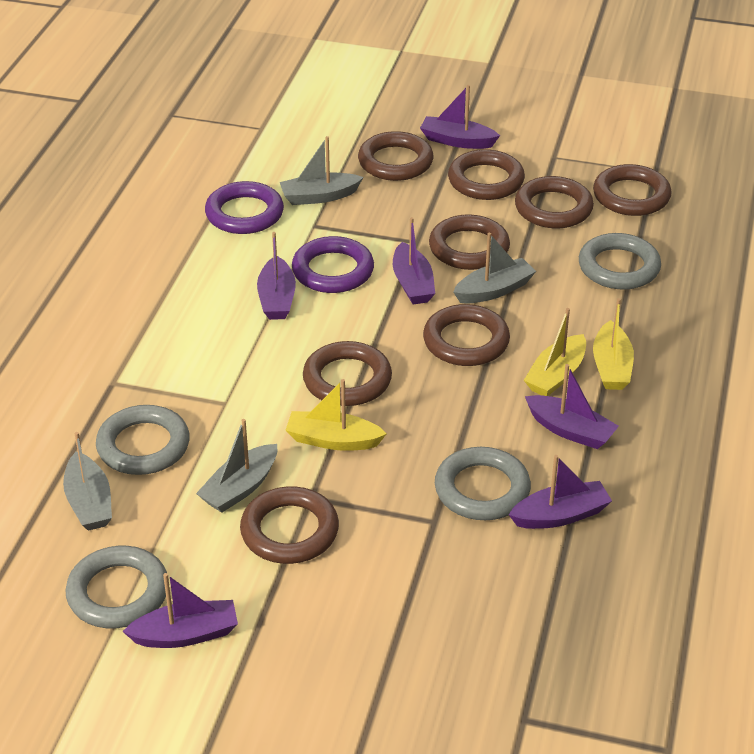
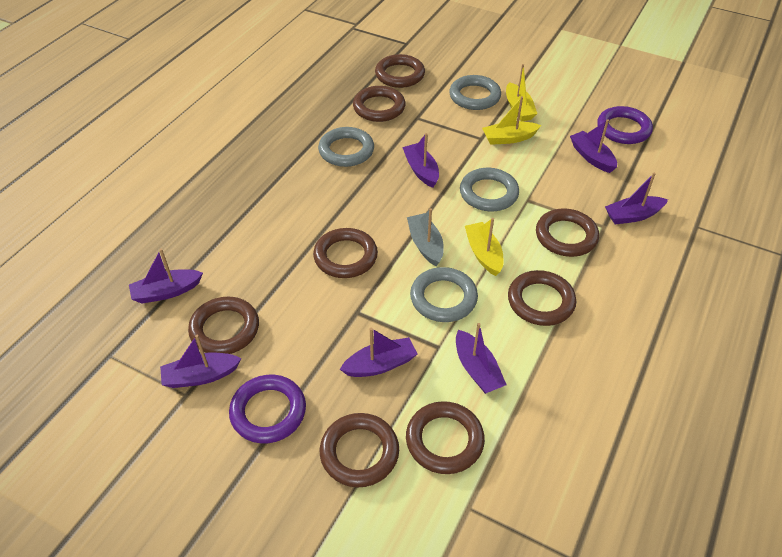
grey boat: 4 -> 1
purple boat: 6 -> 7

